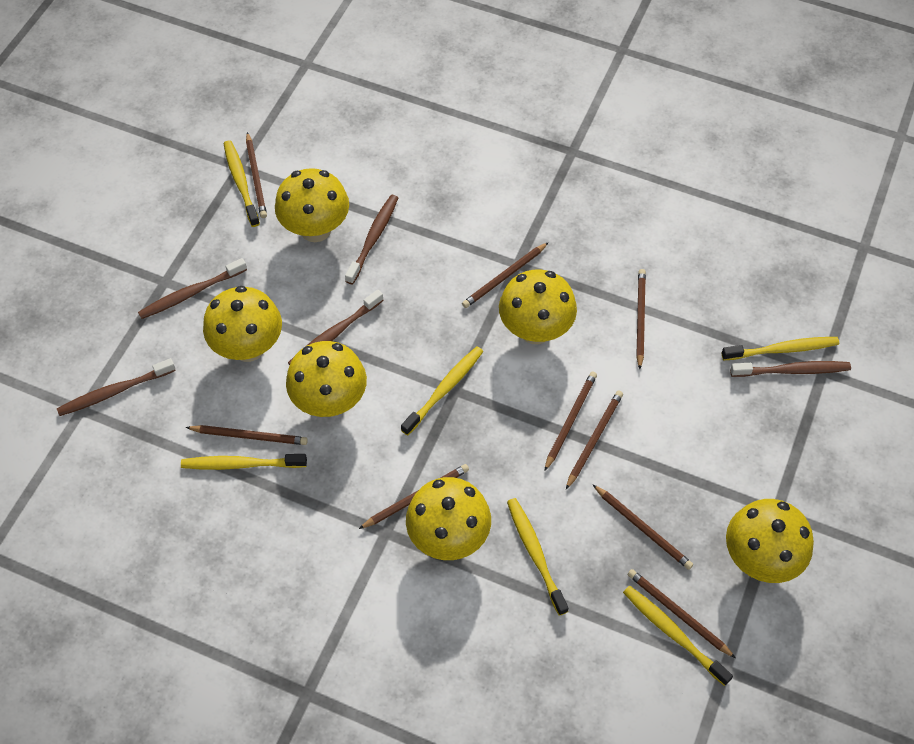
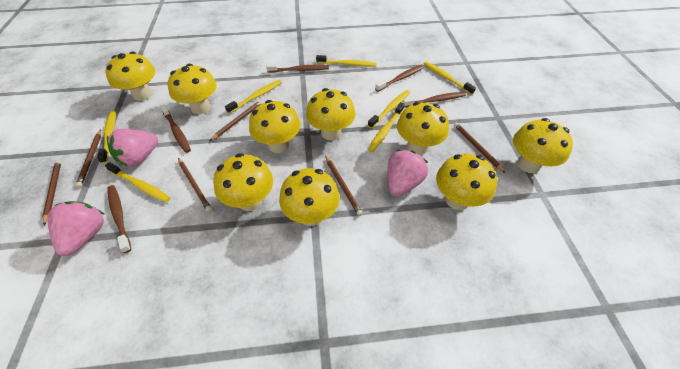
brown pencil: 9 -> 6
pink strawberry: 0 -> 3
yellow mushroom: 6 -> 9
yellow toothbrush: 6 -> 7

